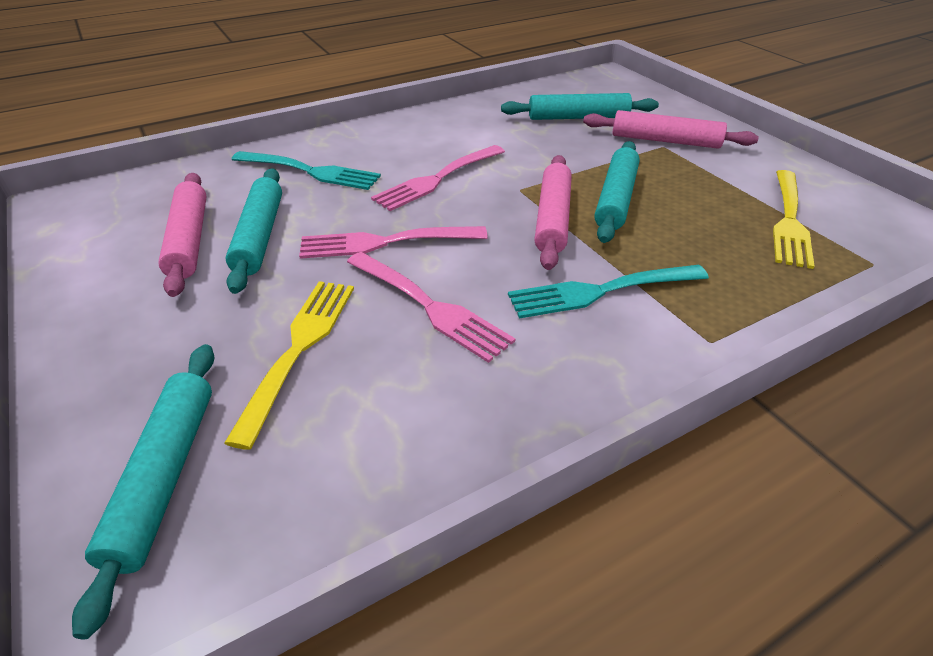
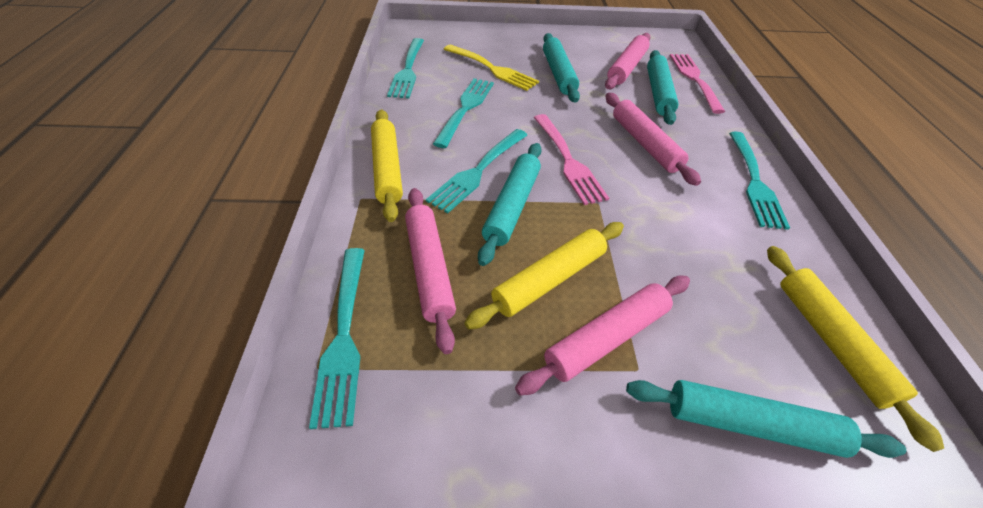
pink fork: 3 -> 2
pink rolling pin: 3 -> 4
turquoise fork: 2 -> 5
yellow fork: 2 -> 1
yellow rolling pin: 0 -> 3

